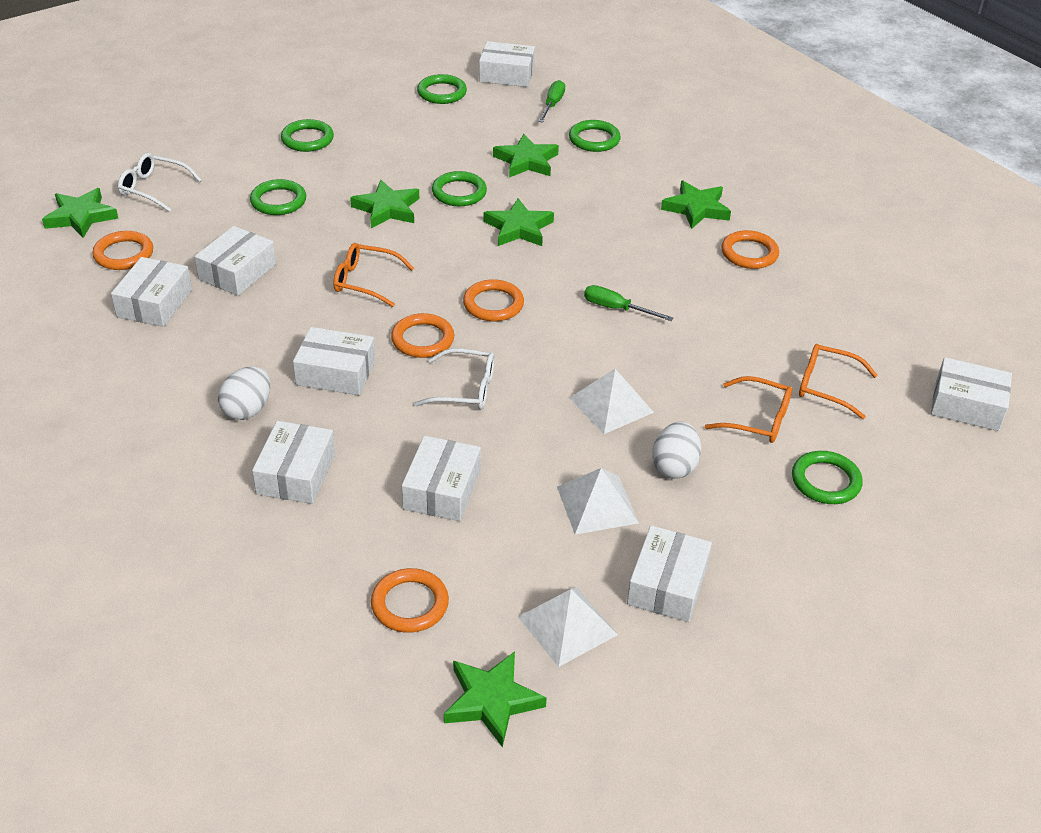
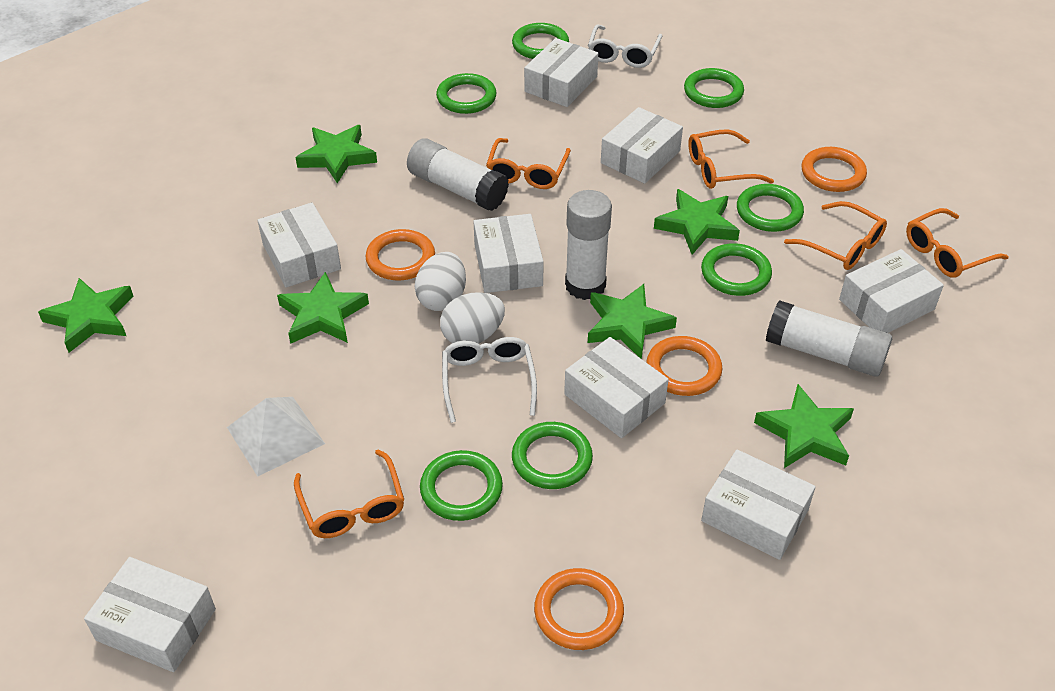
green ring: 6 -> 7
green screwdriver: 2 -> 0
orange glasses: 3 -> 5
orange ring: 5 -> 4
white glue stick: 0 -> 3
white pyramid: 3 -> 1

